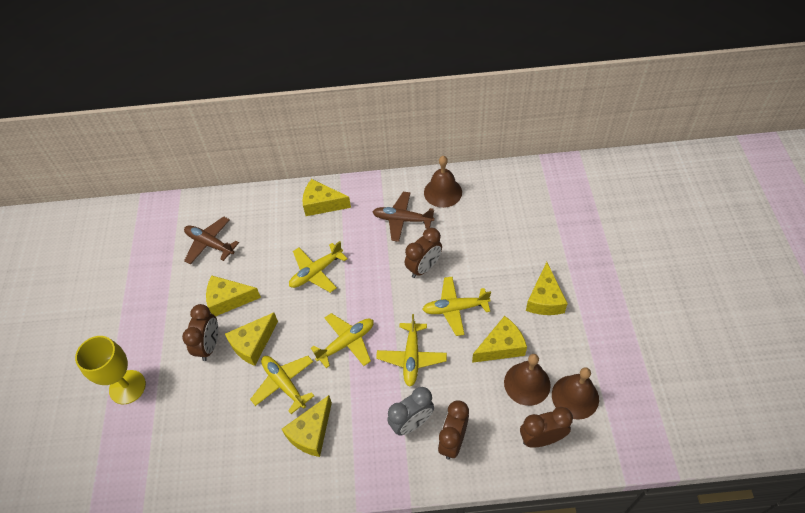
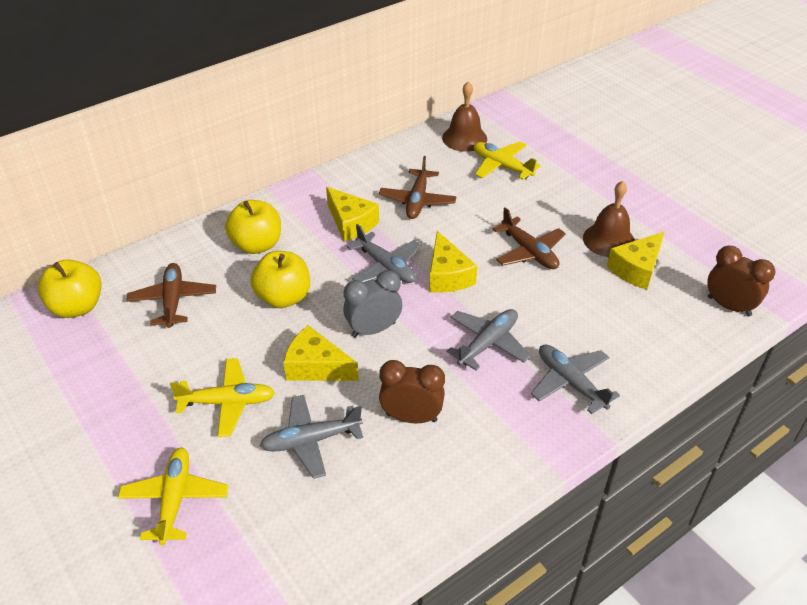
brown bell: 3 -> 2
brown clock: 4 -> 2
brown plane: 2 -> 3
grey plane: 0 -> 4
yellow apple: 0 -> 3
yellow cheese: 6 -> 4
yellow goblet: 1 -> 0
yellow plane: 5 -> 3

